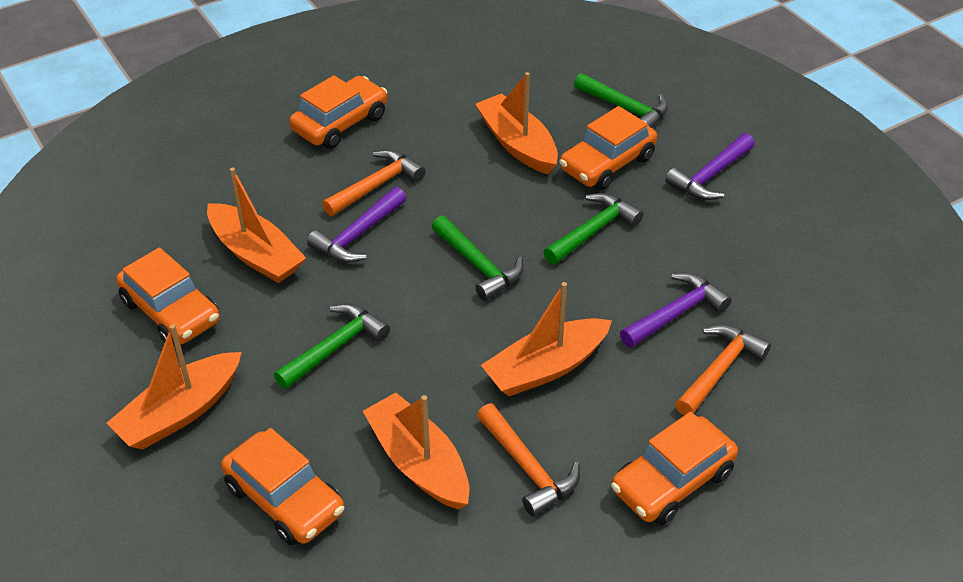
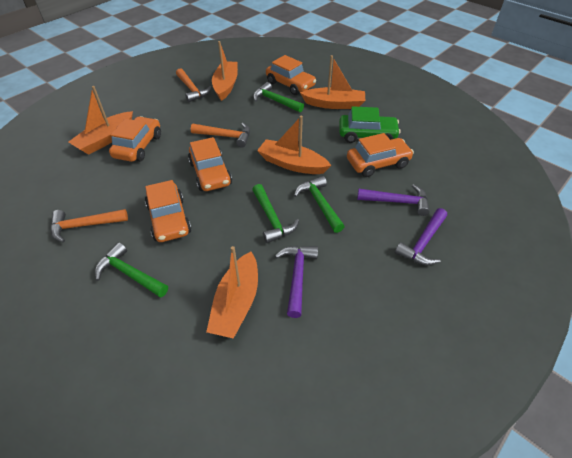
green car: 0 -> 1

